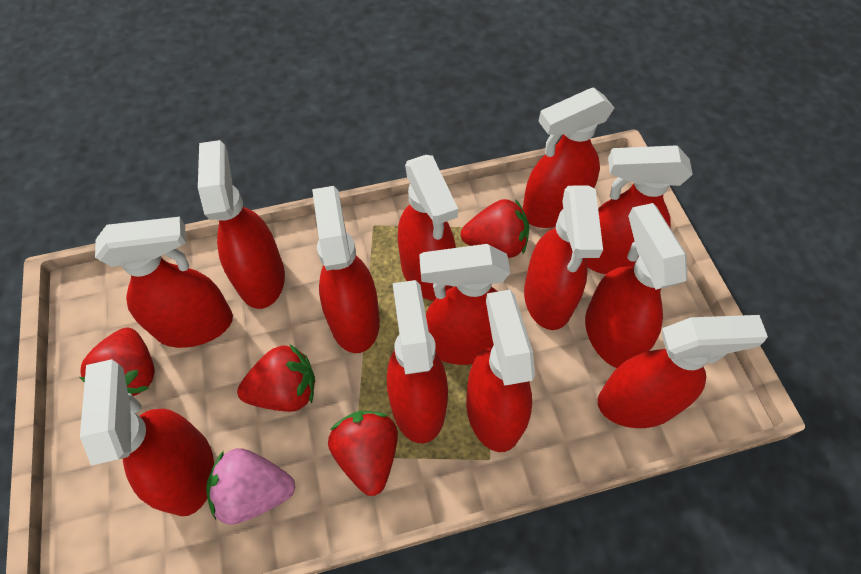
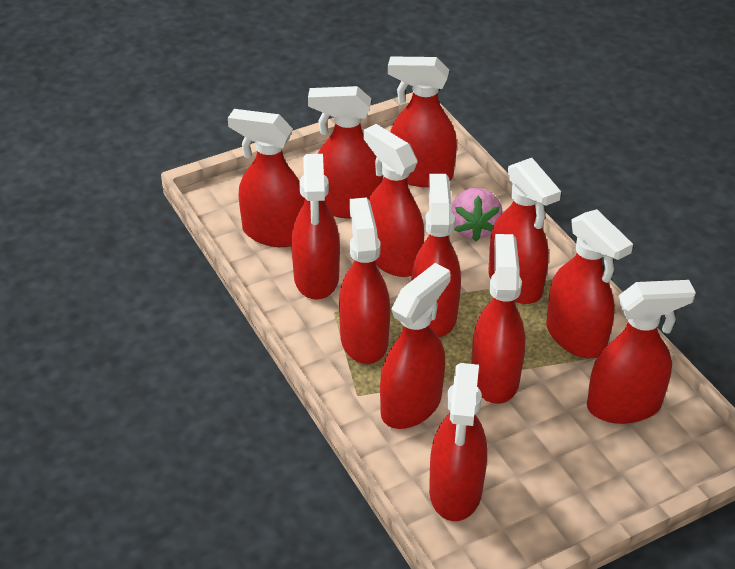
red strawberry: 4 -> 0

